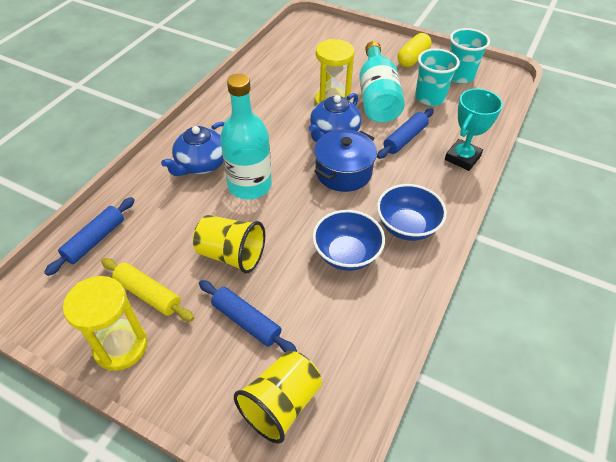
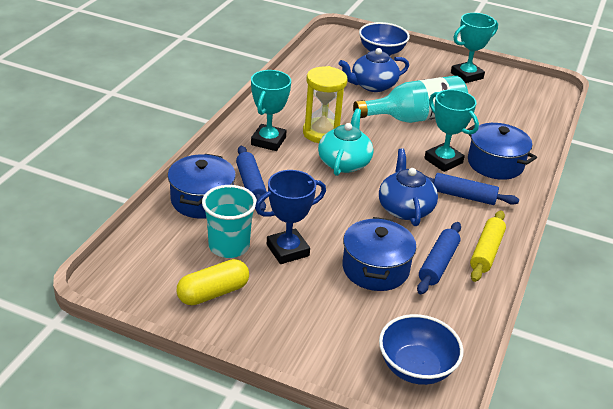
blue pot: 1 -> 3
blue trophy: 0 -> 1
turquoise bottle: 2 -> 1
turquoise cup: 2 -> 1
turquoise teapot: 0 -> 1
turquoise trophy: 1 -> 3
yellow cup: 2 -> 0
yellow hourglass: 2 -> 1

